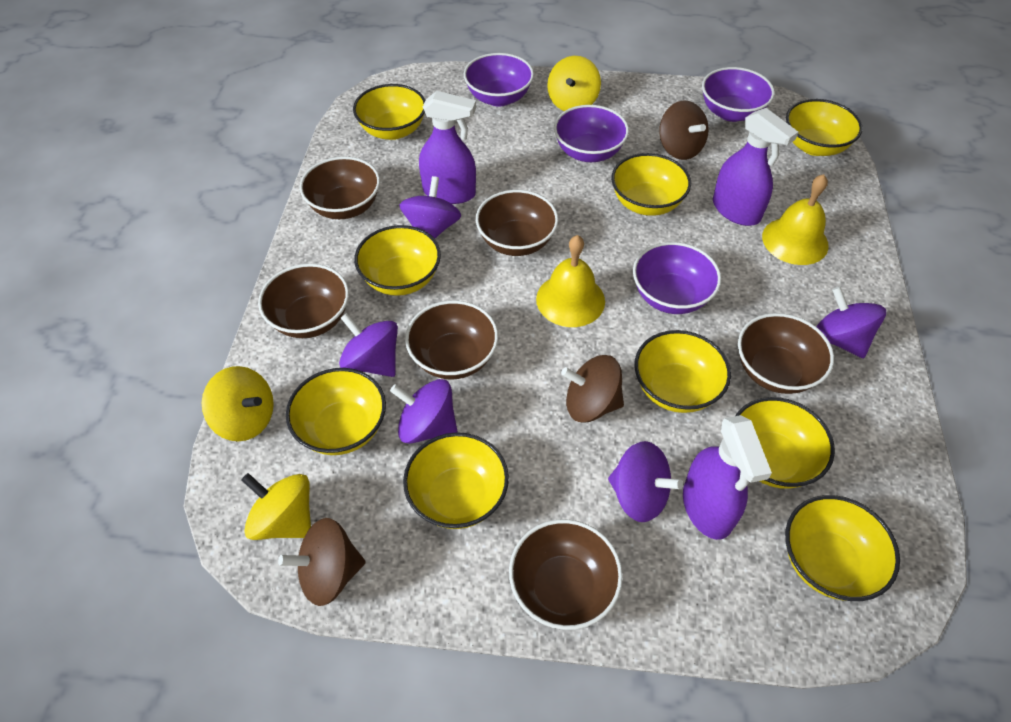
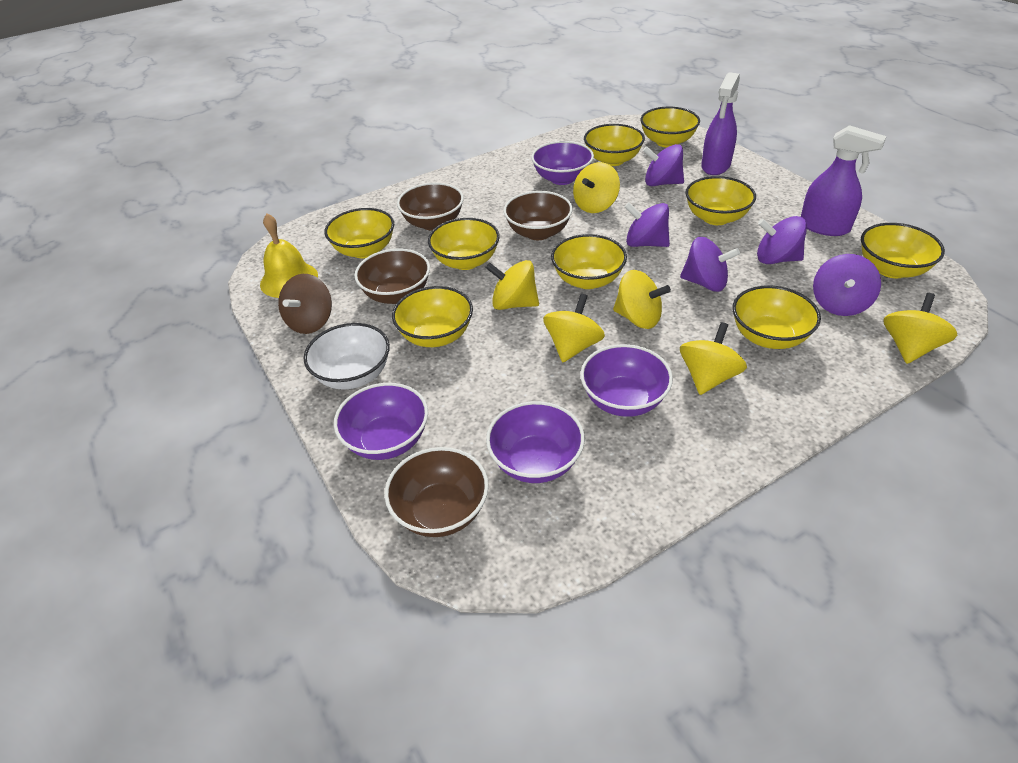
brown bowl: 6 -> 4
brown spinning top: 3 -> 1
purple spray bottle: 3 -> 2
white bowl: 0 -> 1
yellow bell: 2 -> 1
yellow spinning top: 3 -> 6

